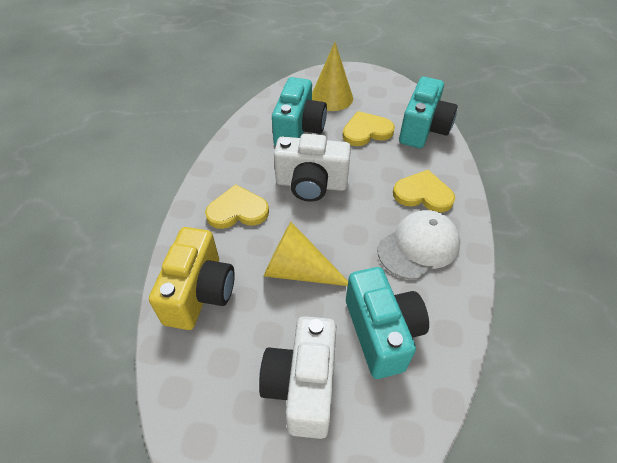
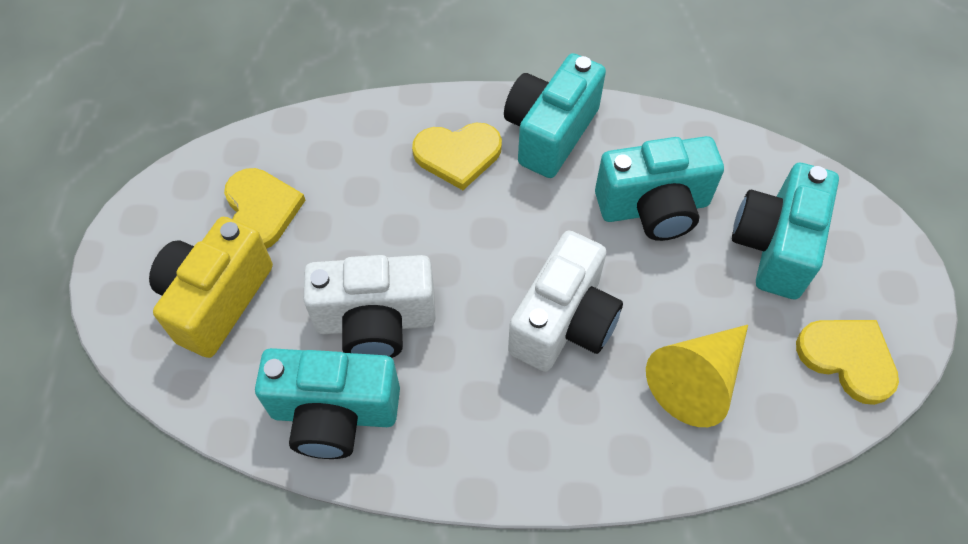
turquoise camera: 3 -> 4
white cap: 1 -> 0
yellow cone: 2 -> 1

